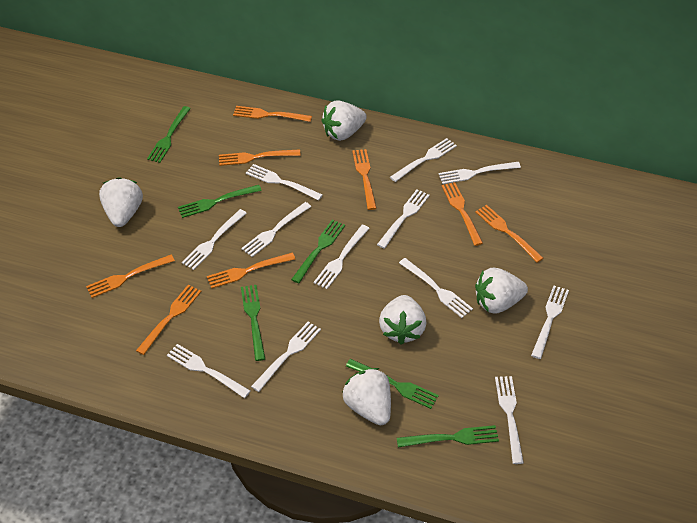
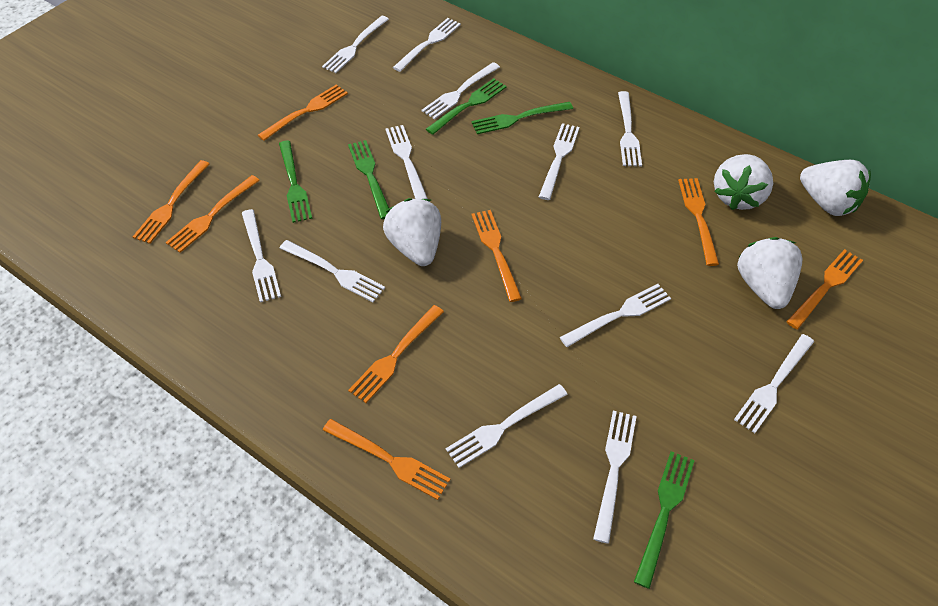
green fork: 6 -> 5
white strawberry: 5 -> 4

